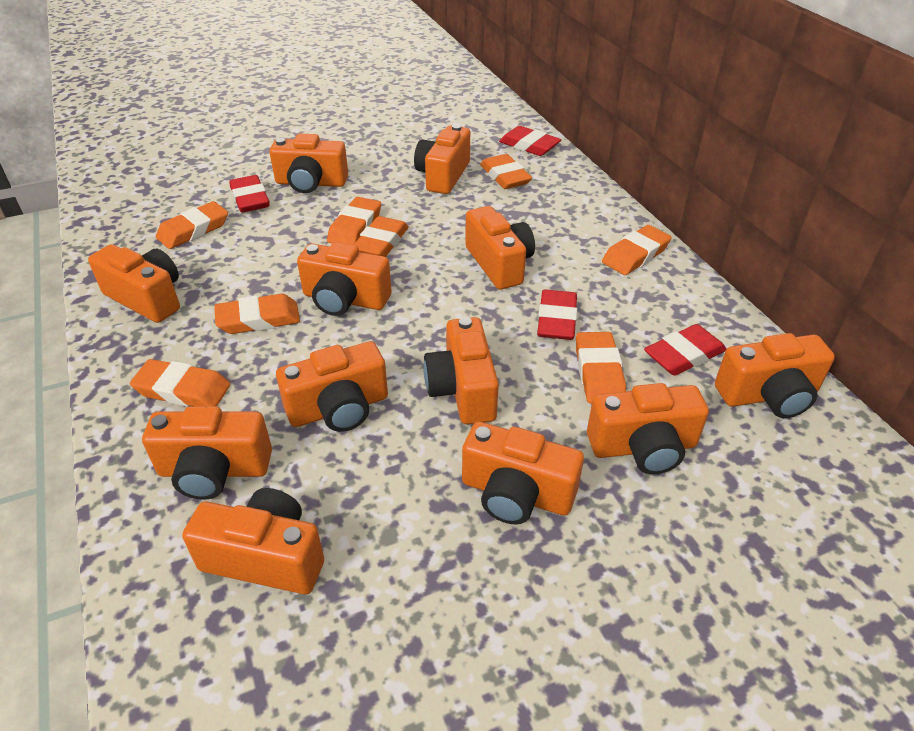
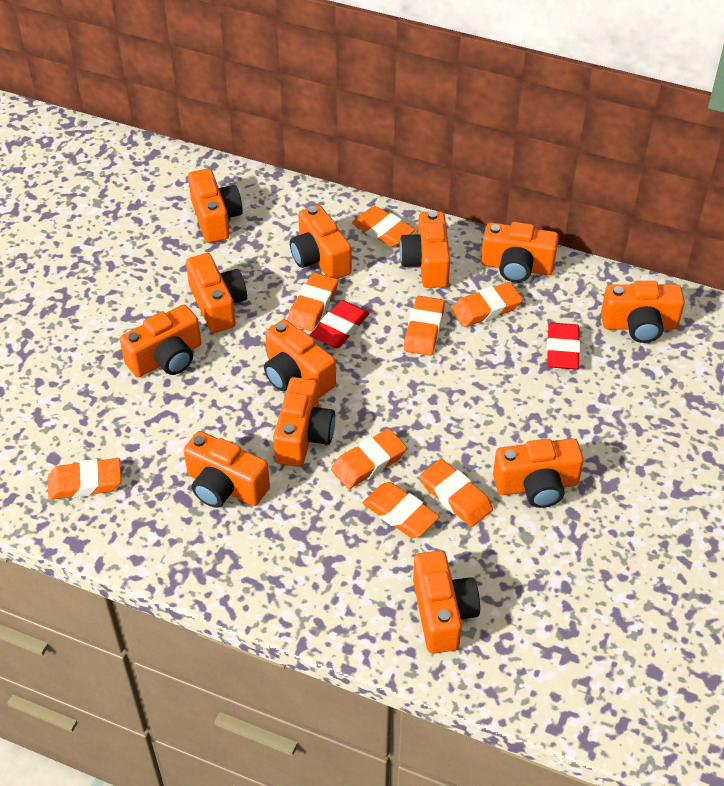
red eraser: 4 -> 2

